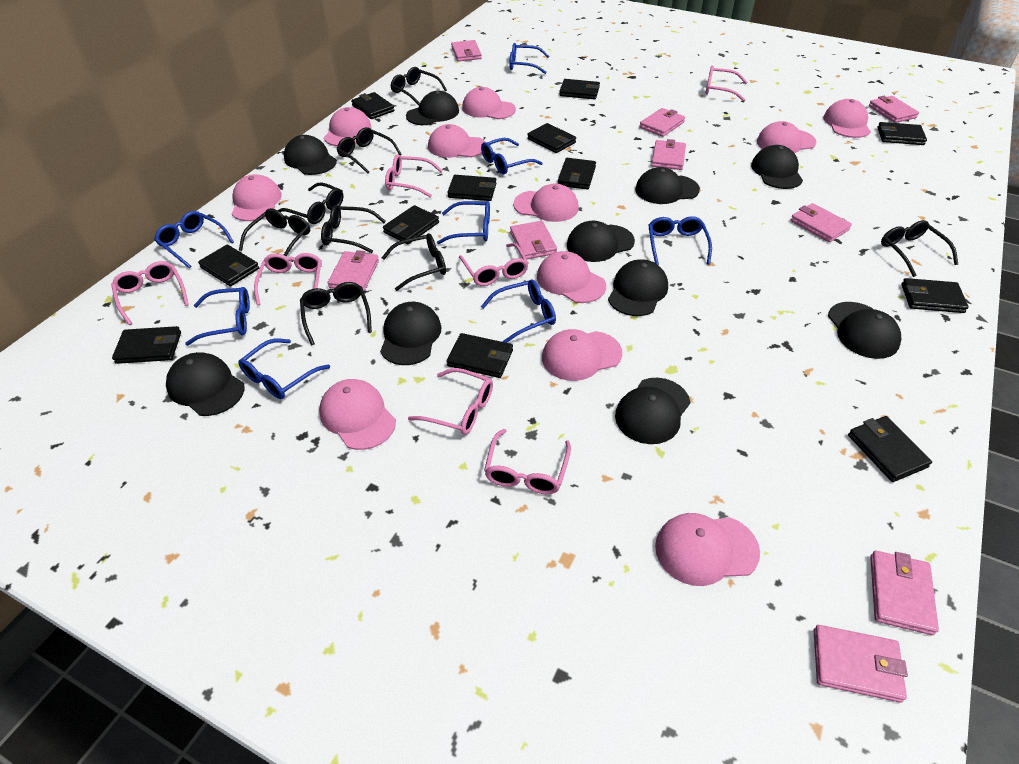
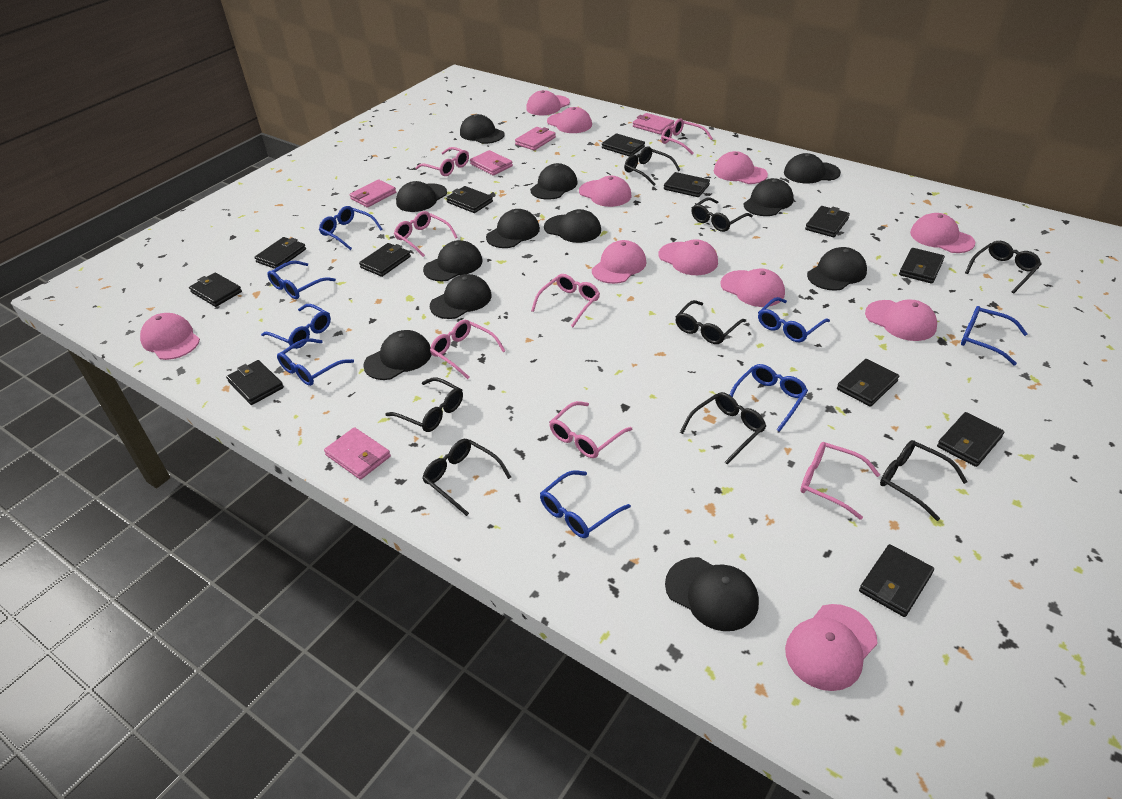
black cap: 10 -> 12
pink wallet: 9 -> 5

